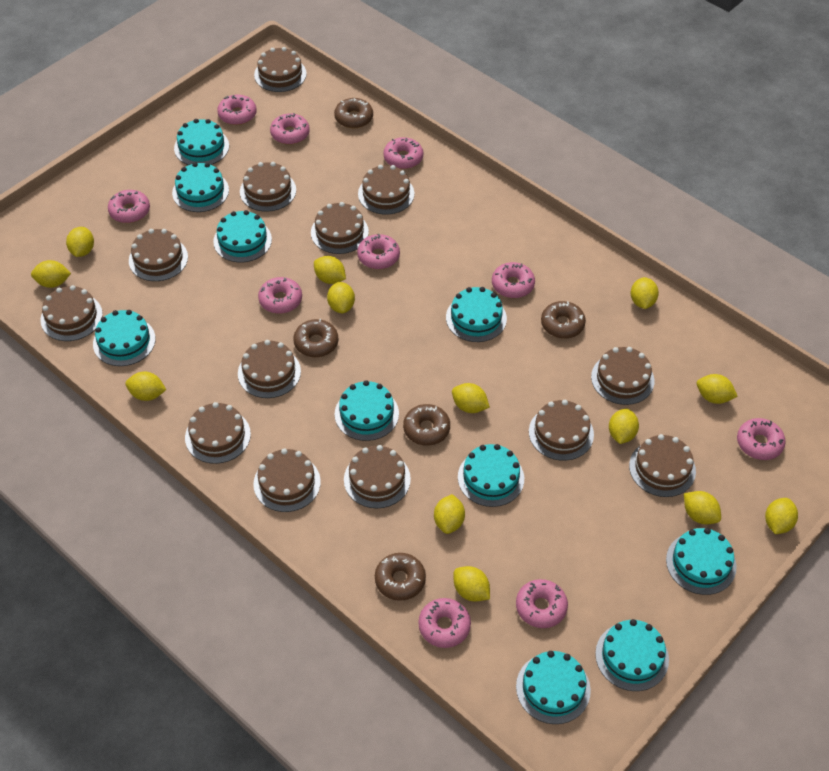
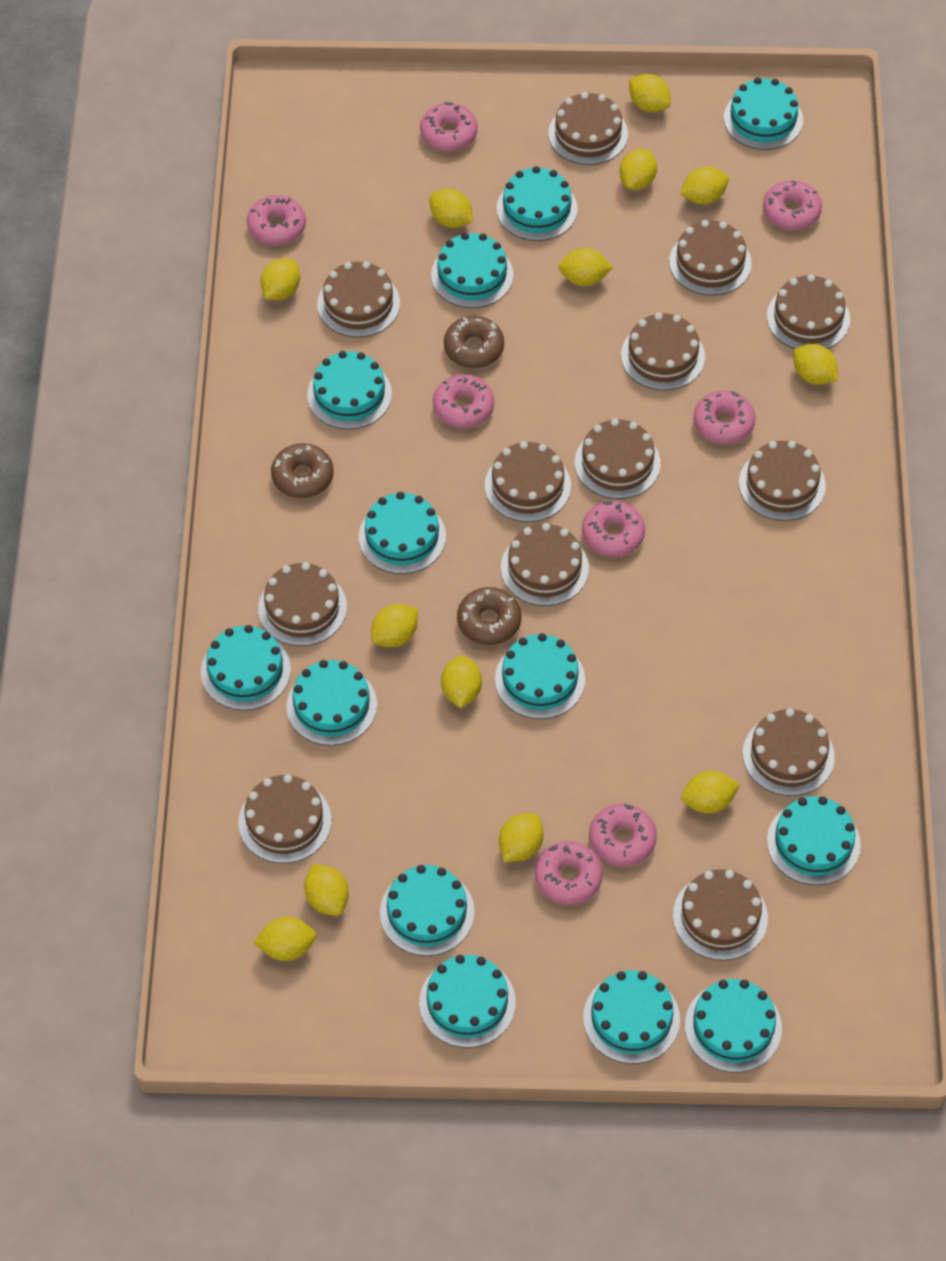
brown donut: 5 -> 3
pink donut: 10 -> 8
turquoise cake: 10 -> 13

